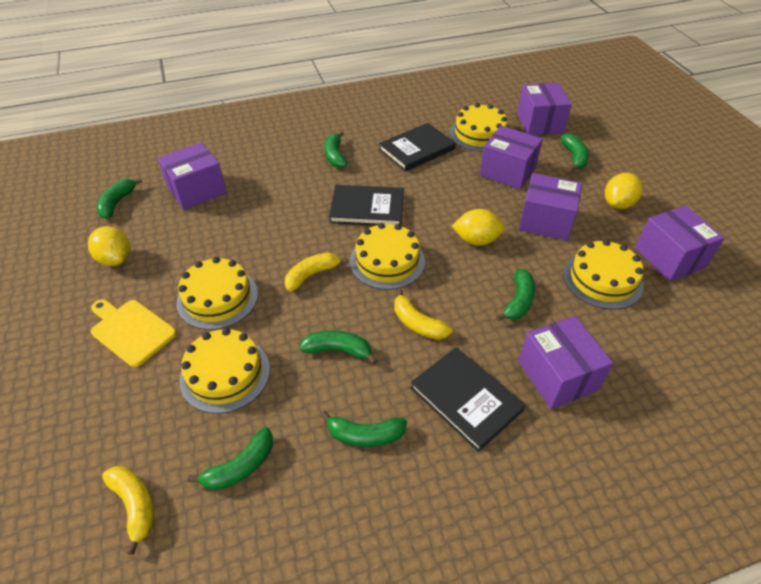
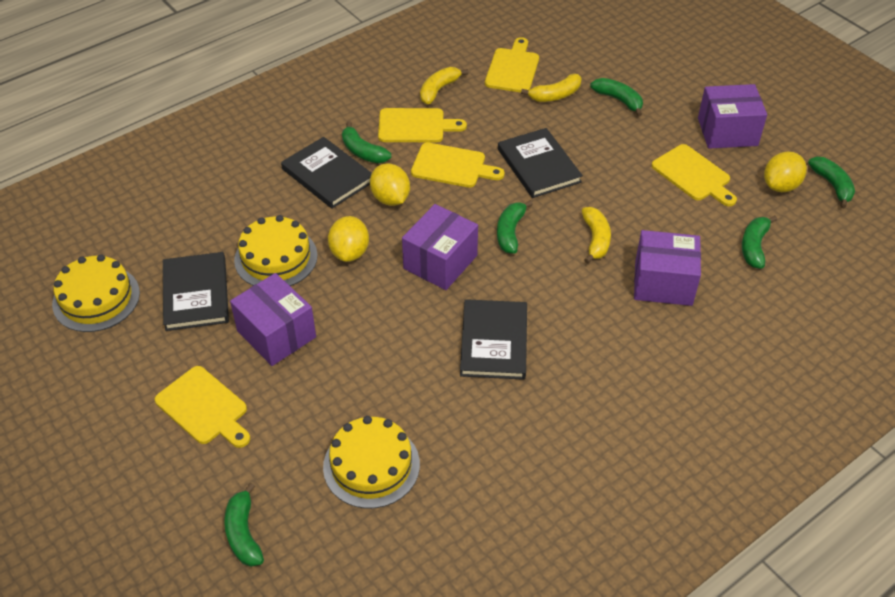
black book: 3 -> 4
green banana: 7 -> 6
purple box: 6 -> 4
yellow cake: 5 -> 3
yellow cutting board: 1 -> 5

